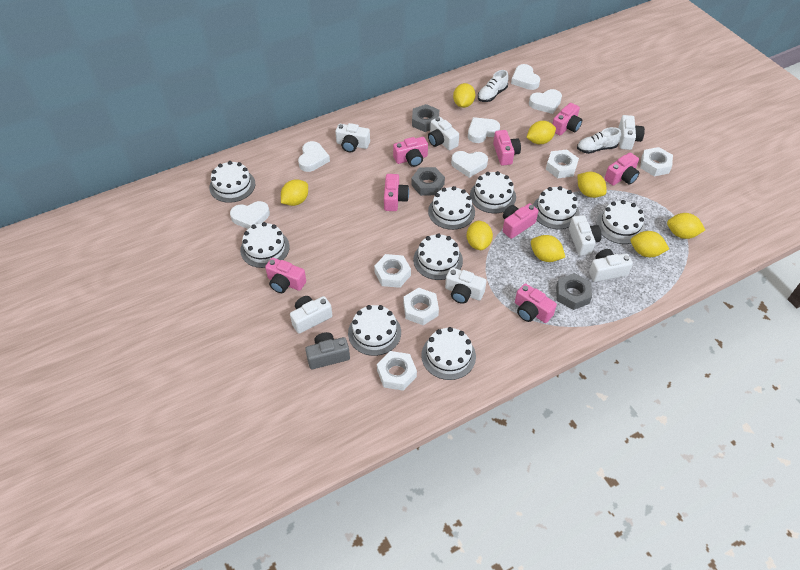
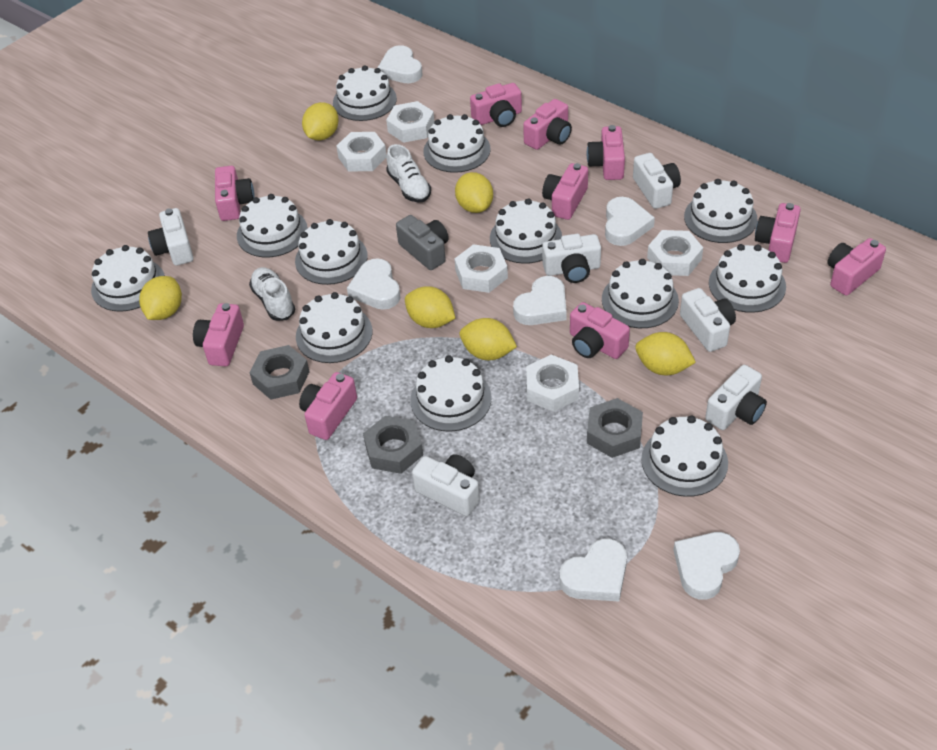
pink camera: 8 -> 10
white cake: 9 -> 12
white camera: 7 -> 6
yellow lemon: 8 -> 6

